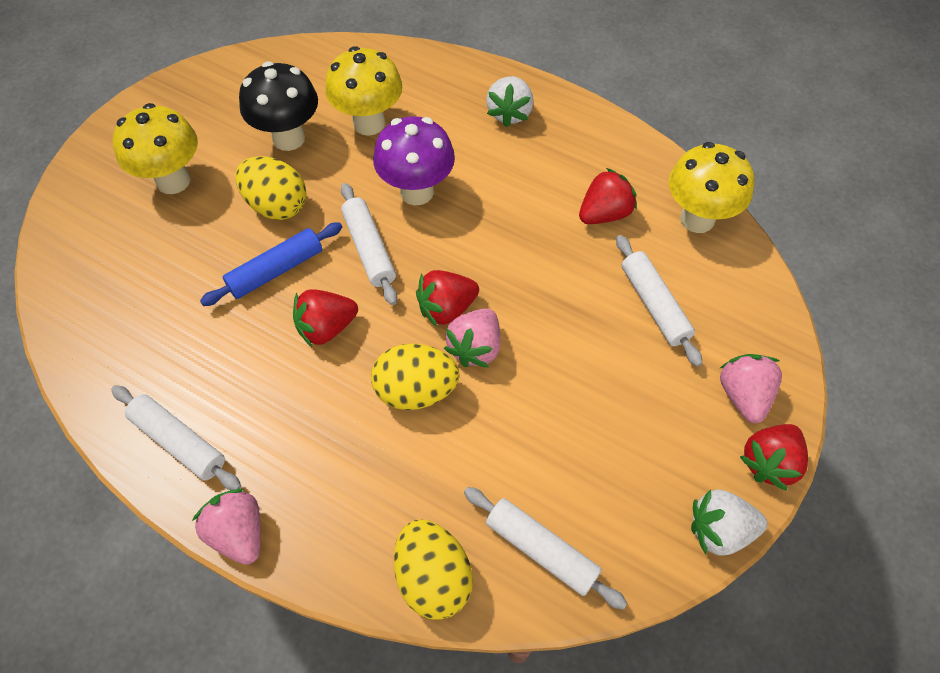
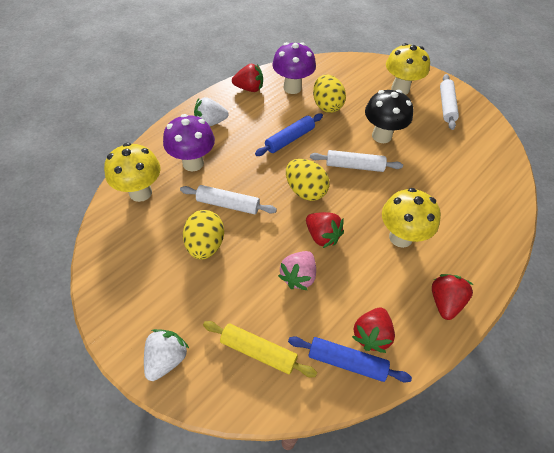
blue rolling pin: 1 -> 2
pink strawberry: 3 -> 1
purple mushroom: 1 -> 2
white rolling pin: 4 -> 3
yellow rolling pin: 0 -> 1

